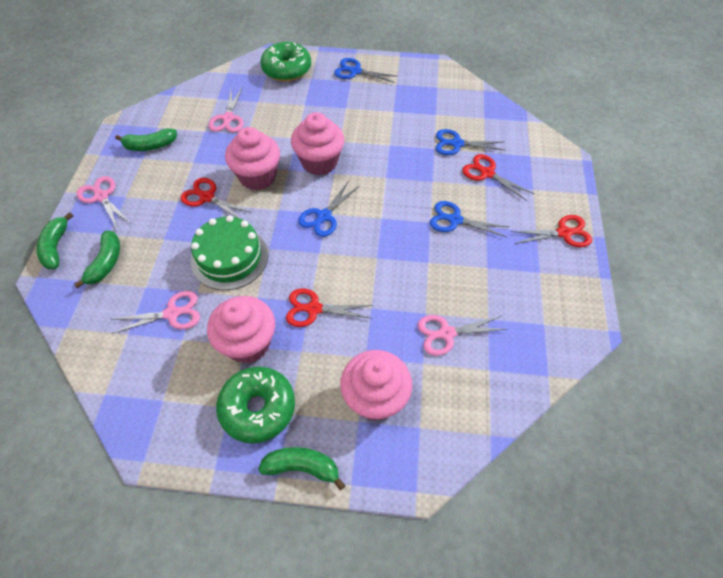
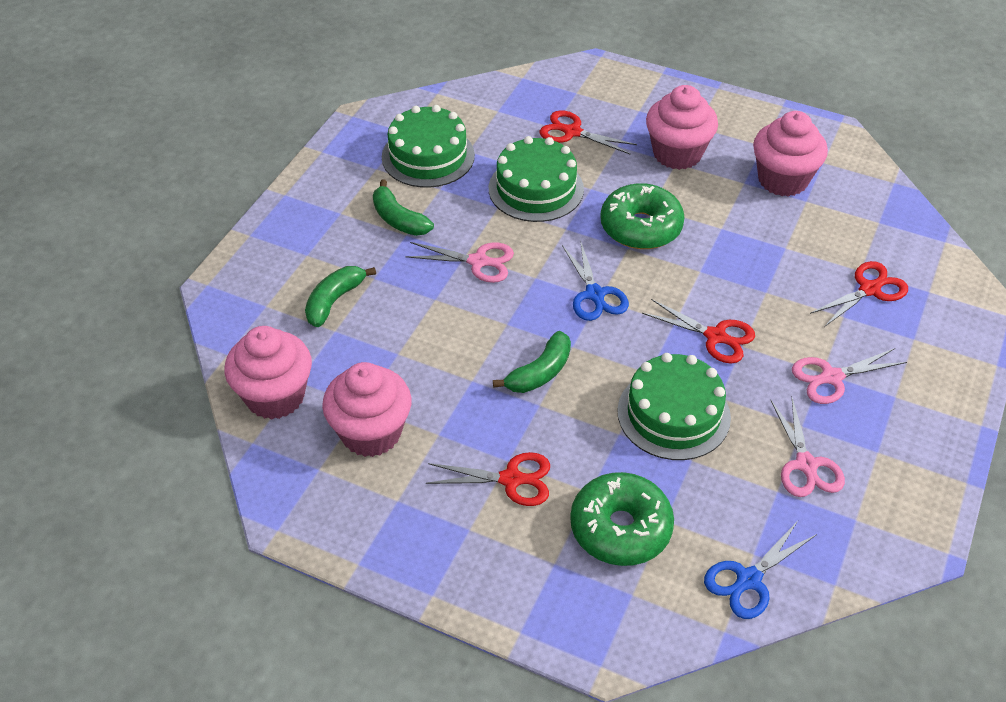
blue scissors: 4 -> 2
green banana: 4 -> 3
green cake: 1 -> 3
pink scissors: 4 -> 3

